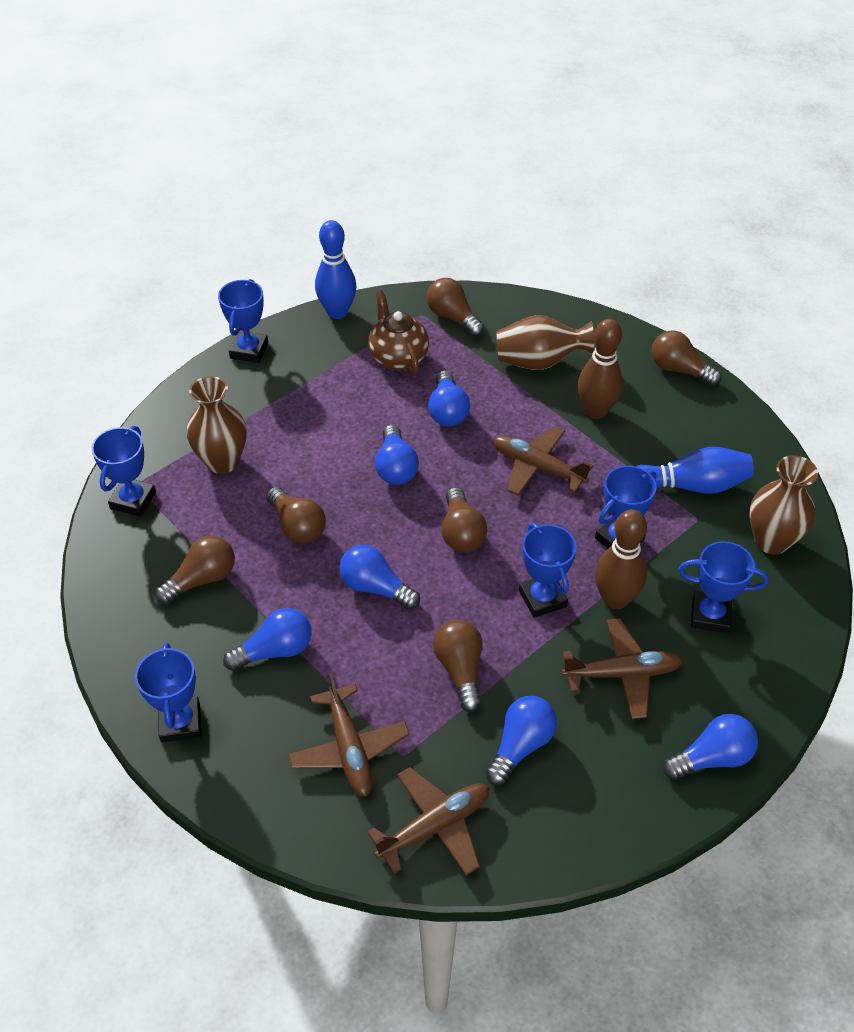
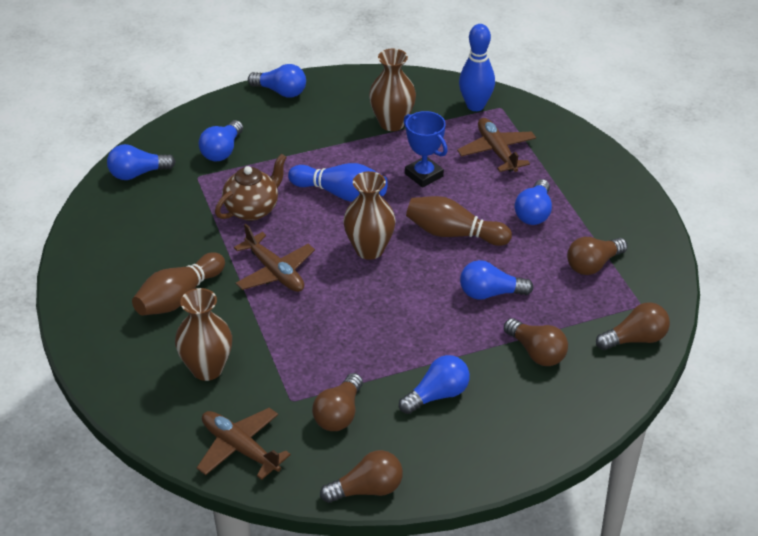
blue trophy: 6 -> 1
brown light bulb: 6 -> 5
brown plane: 4 -> 3

